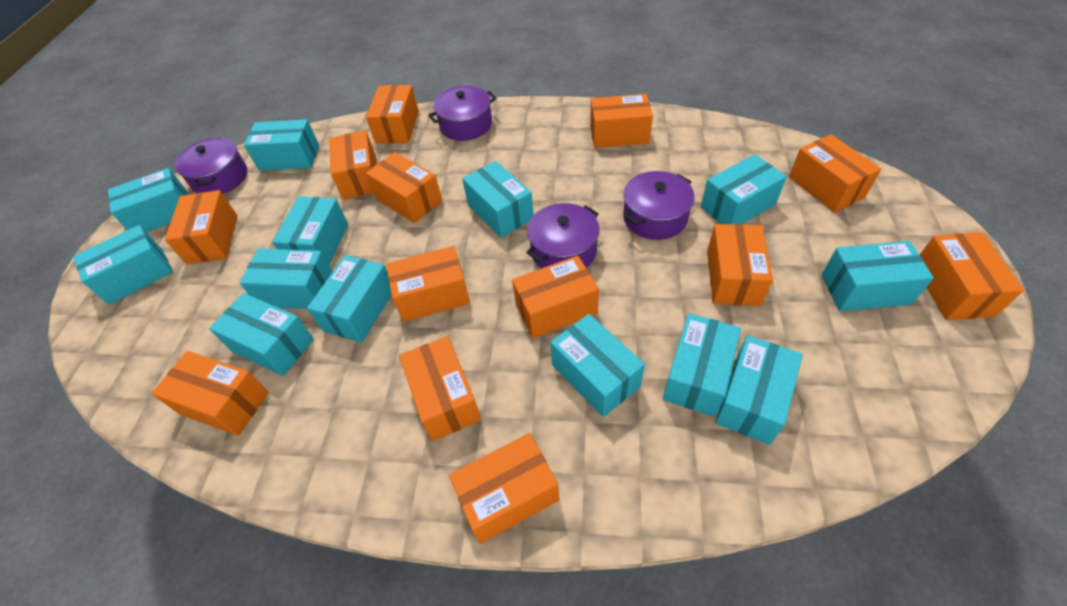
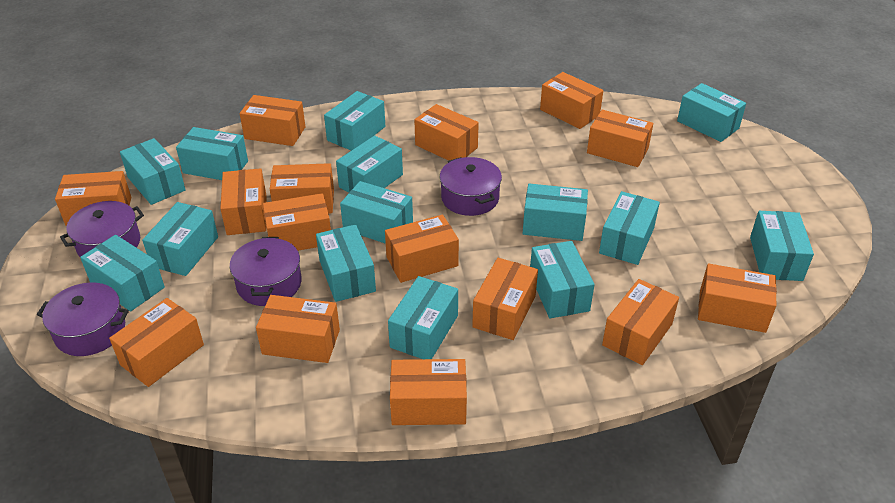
orange box: 13 -> 15
turquoise box: 13 -> 14

